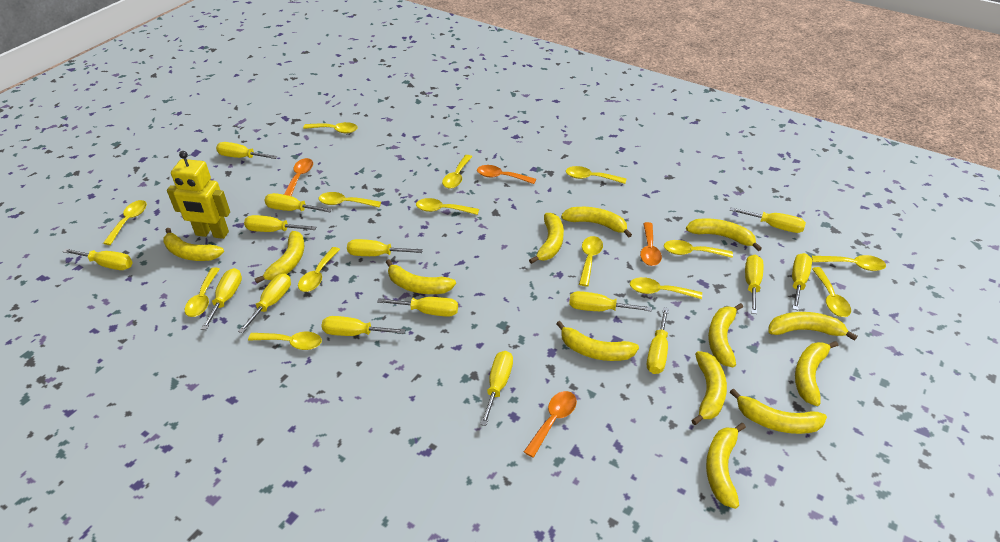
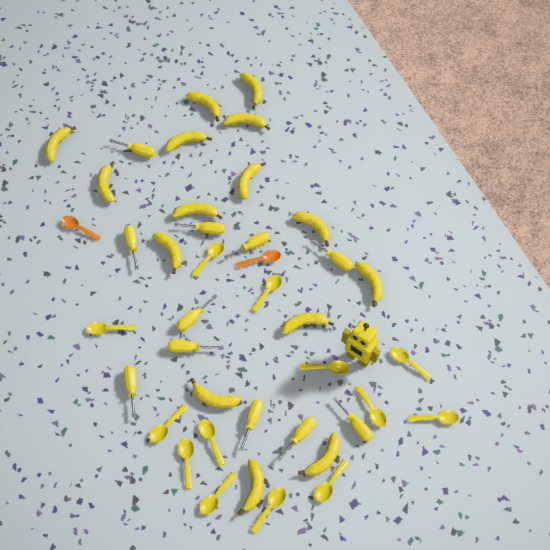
orange spoon: 4 -> 2
yellow banana: 13 -> 15
yellow screwdriver: 15 -> 11
yellow spoon: 14 -> 13

